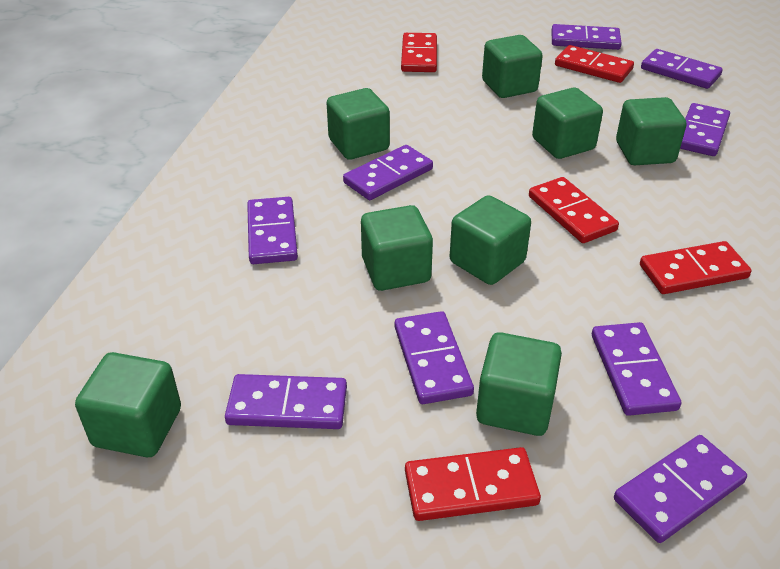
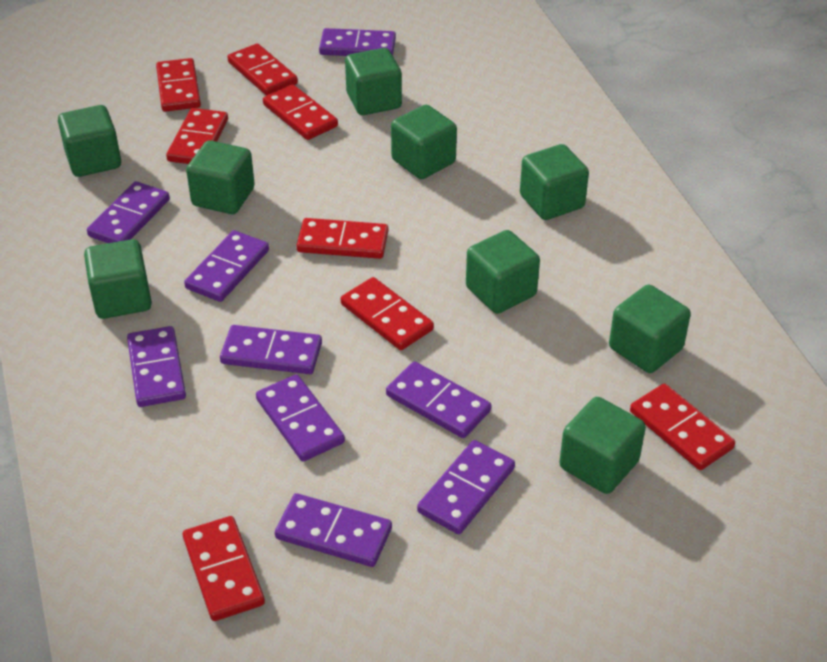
green cube: 8 -> 9
red domino: 5 -> 8

